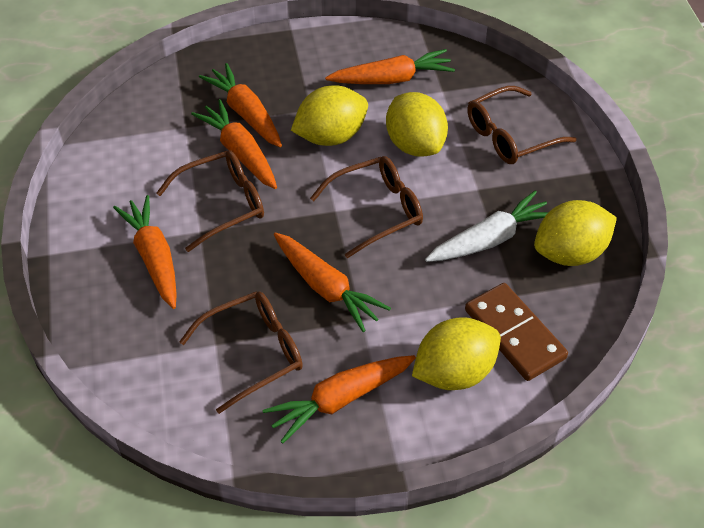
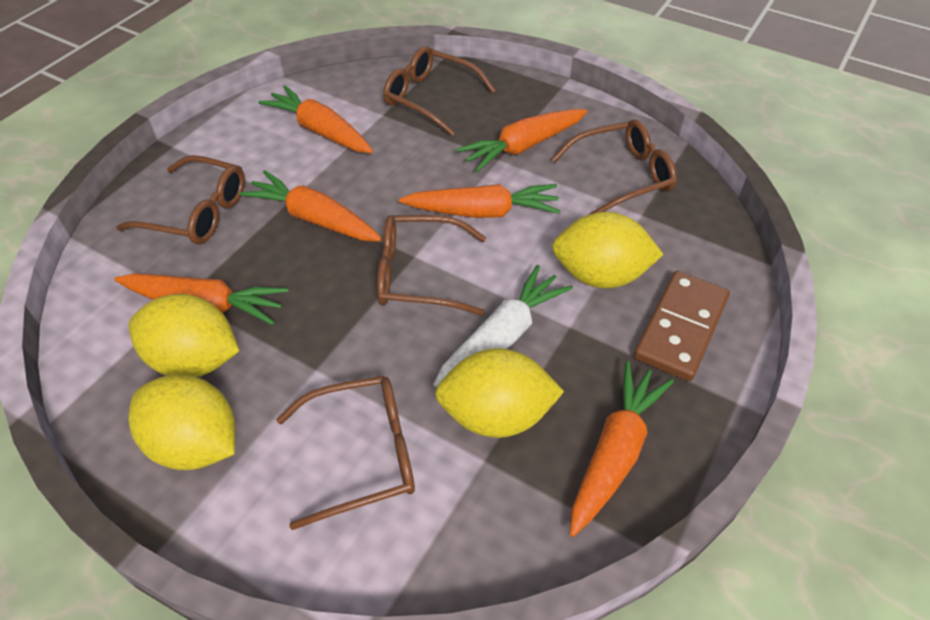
brown glasses: 4 -> 5

